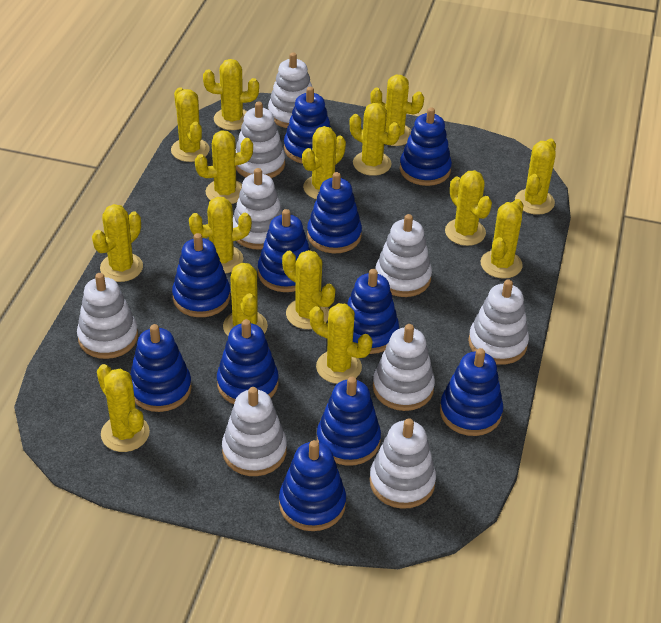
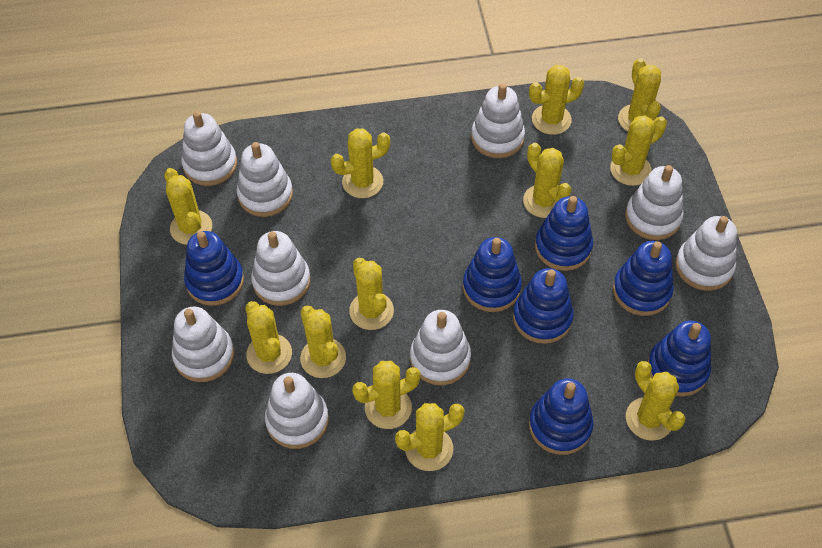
blue stacking toy: 11 -> 7
yellow cactus: 15 -> 12

